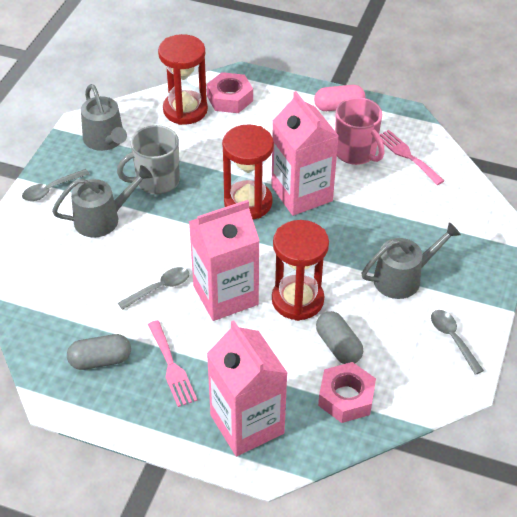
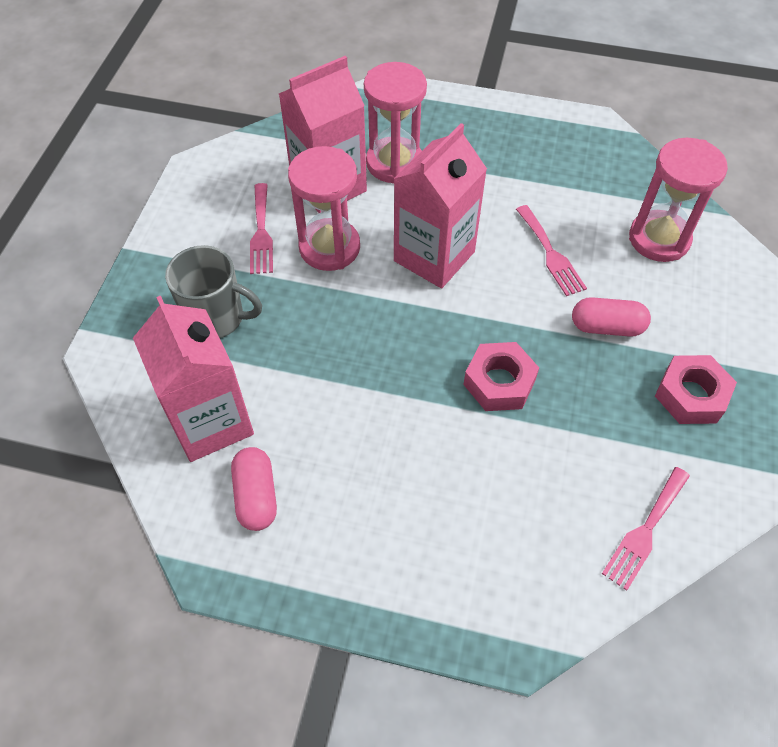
grey capsule: 2 -> 0
grey spoon: 3 -> 0
grey watering can: 3 -> 0
pink capsule: 1 -> 2
pink fork: 2 -> 3
pink hourglass: 0 -> 3
pink mug: 1 -> 0
red hourglass: 3 -> 0

